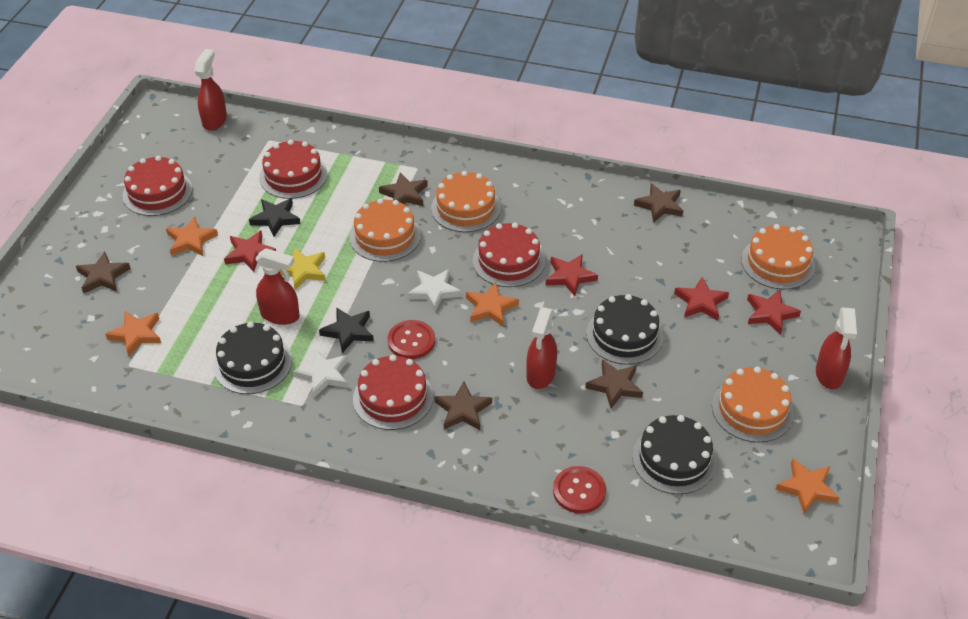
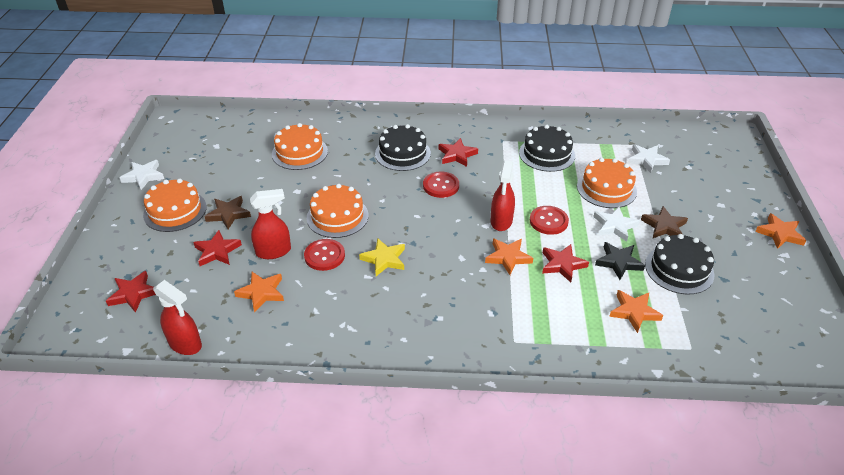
black star: 2 -> 1
brown star: 5 -> 2
red button: 2 -> 3
red cake: 4 -> 0
red spray bottle: 4 -> 3
white star: 2 -> 3

